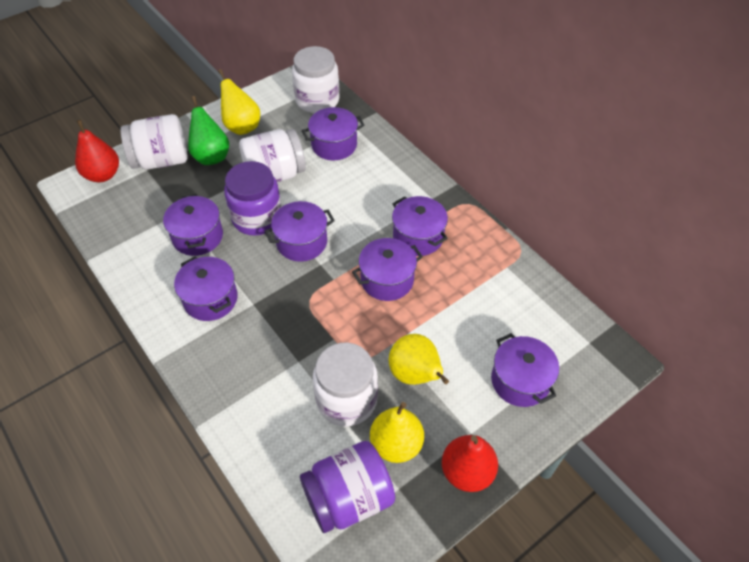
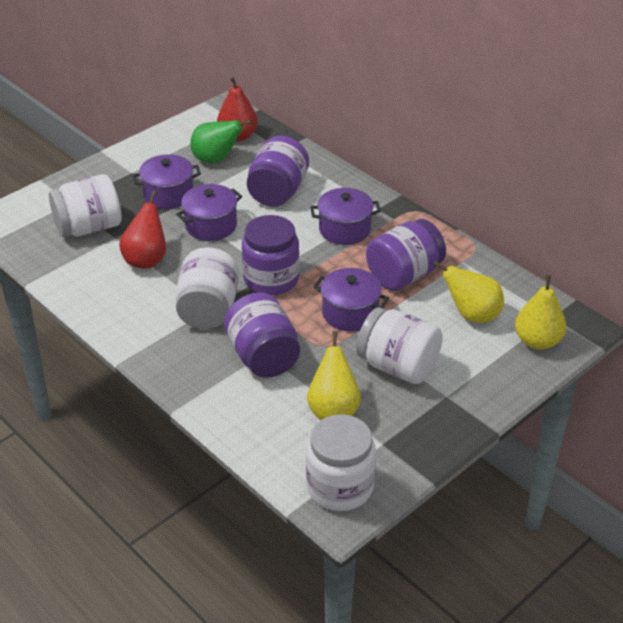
purple jar: 2 -> 4
purple pot: 7 -> 4

